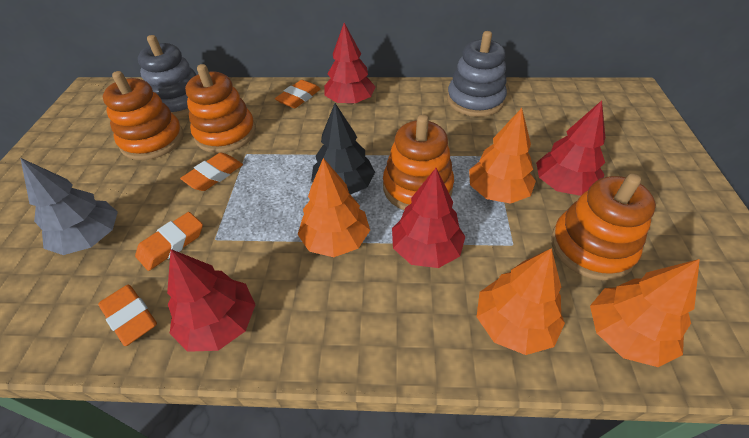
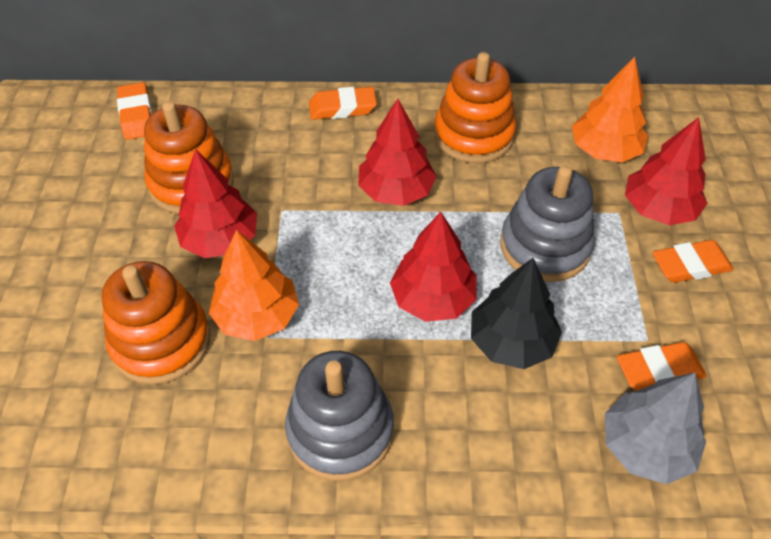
orange stacking toy: 4 -> 3
orange tree: 4 -> 2

